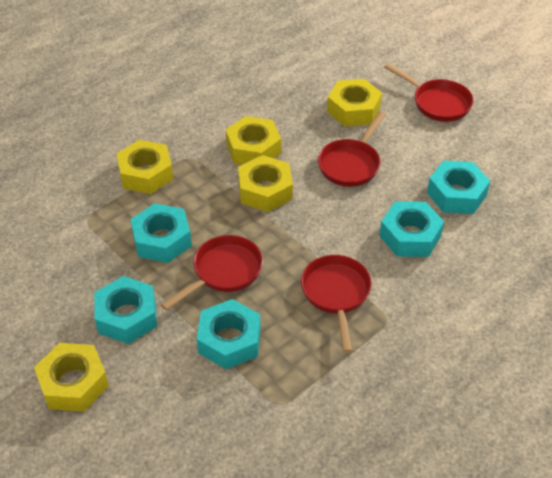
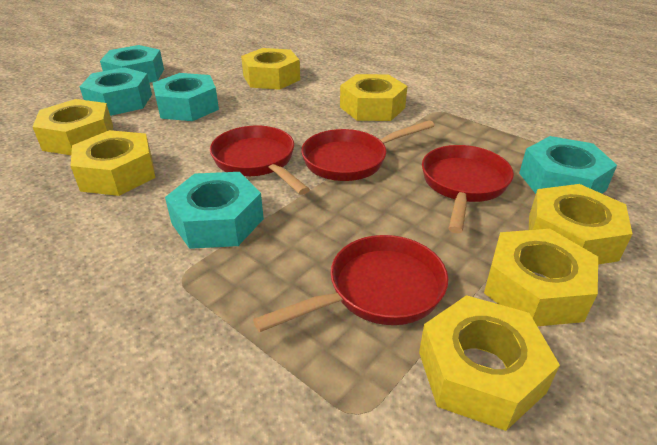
yellow nut: 5 -> 7

